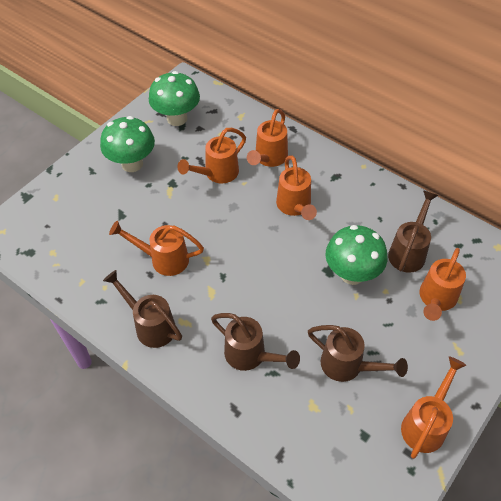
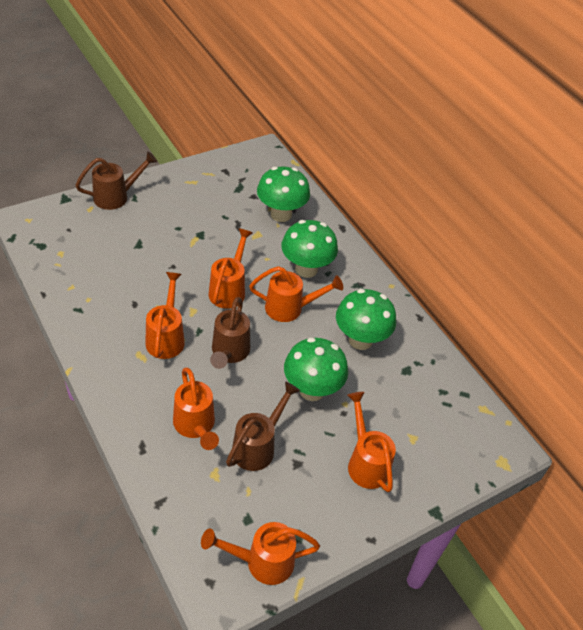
brown watering can: 4 -> 3
green mushroom: 3 -> 4

